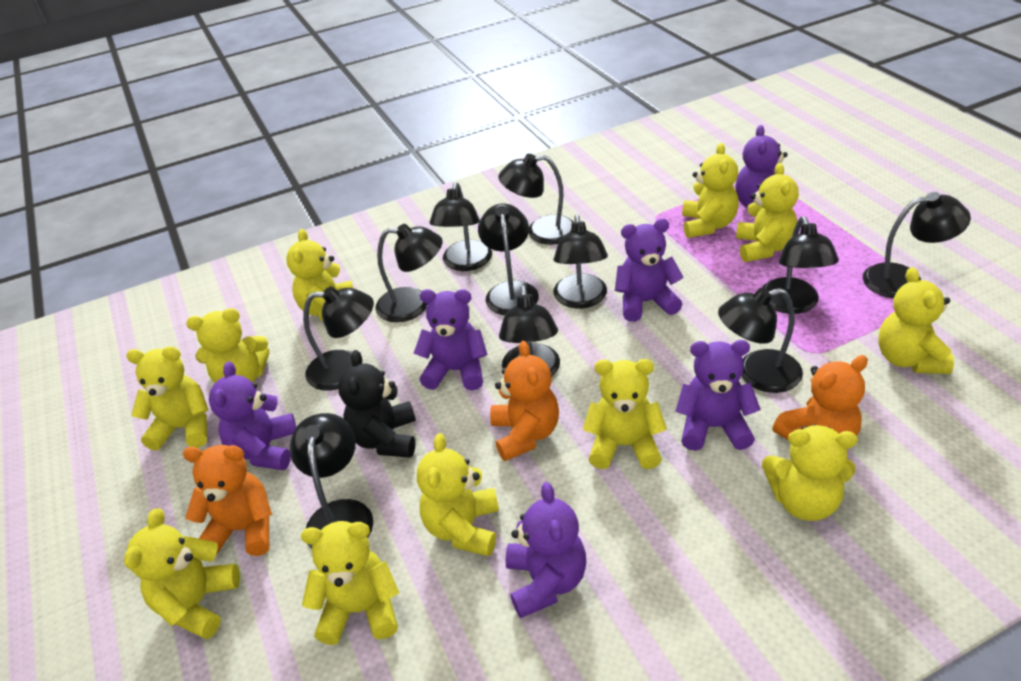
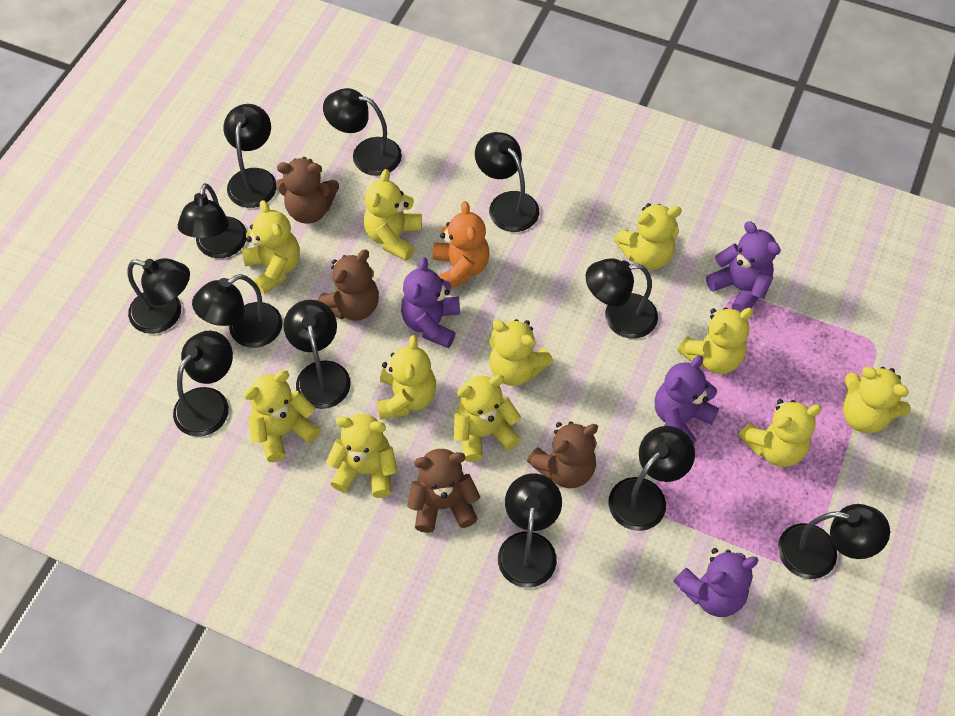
black lamp: 11 -> 12
black teddy bear: 1 -> 0
brown teddy bear: 0 -> 4
orange teddy bear: 3 -> 1
purple teddy bear: 6 -> 4

